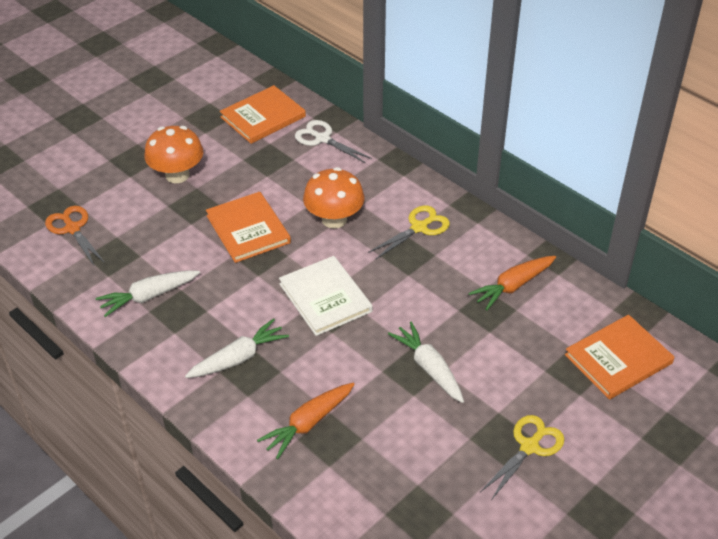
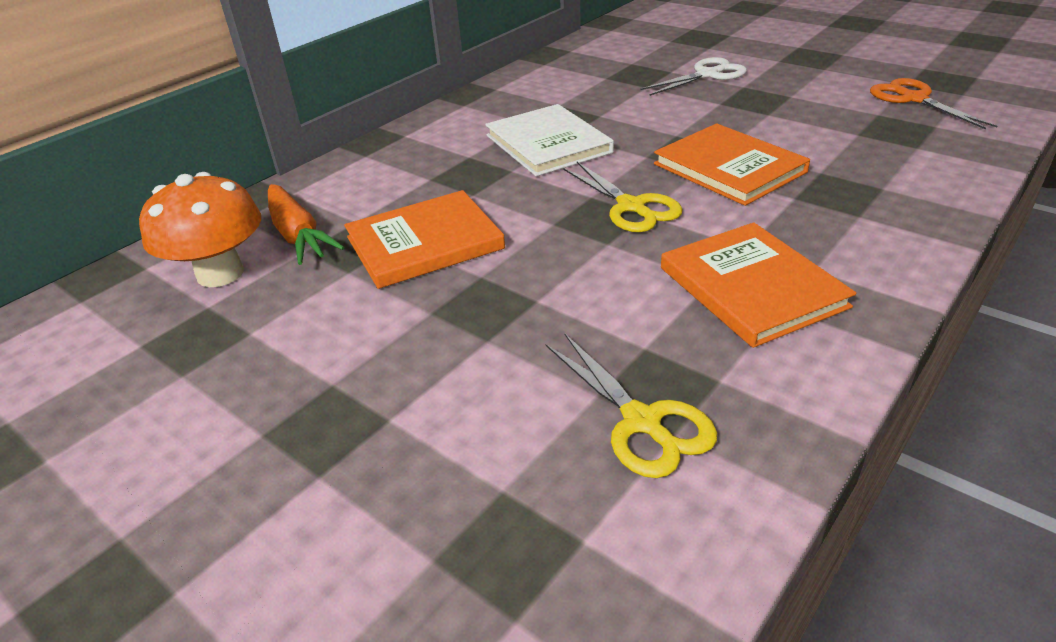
orange carrot: 2 -> 1
orange mushroom: 2 -> 1
white carrot: 3 -> 0

